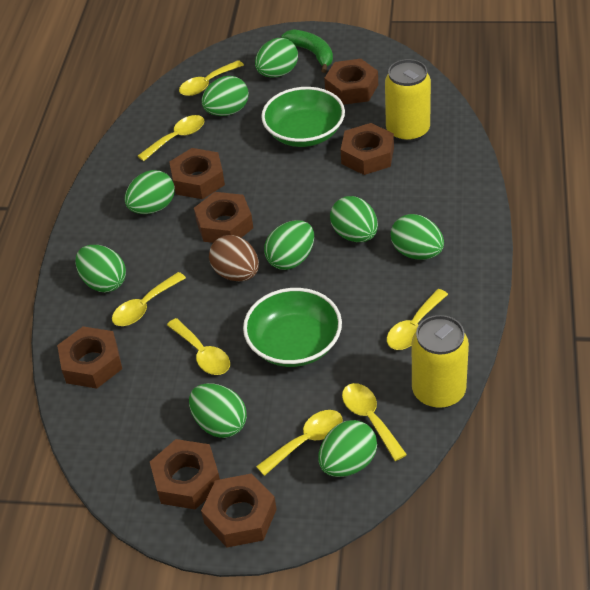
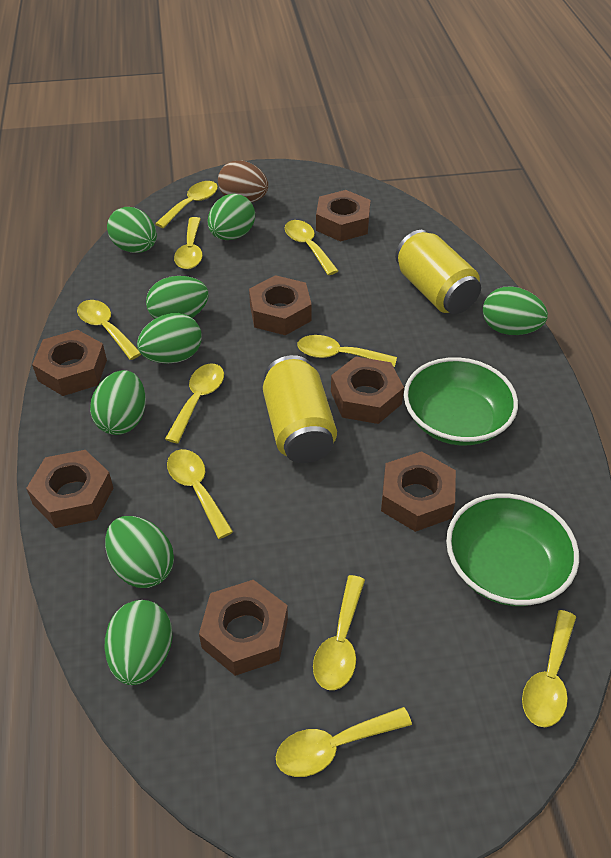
green banana: 1 -> 0
green egg: 9 -> 8
yellow spoon: 7 -> 10

